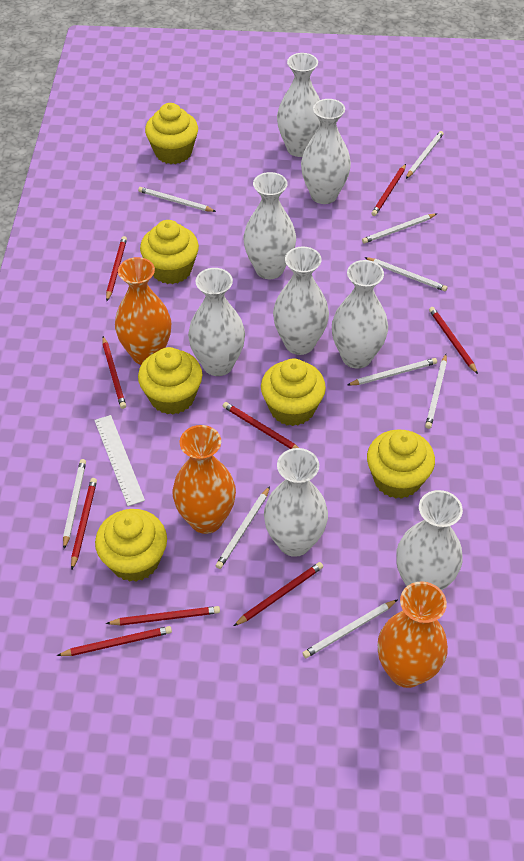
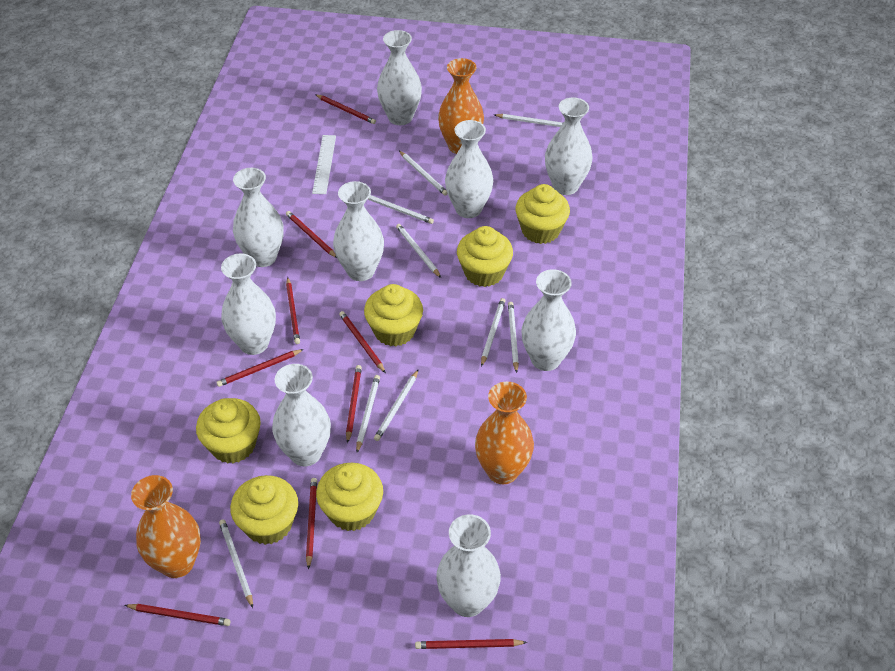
white vase: 8 -> 9

